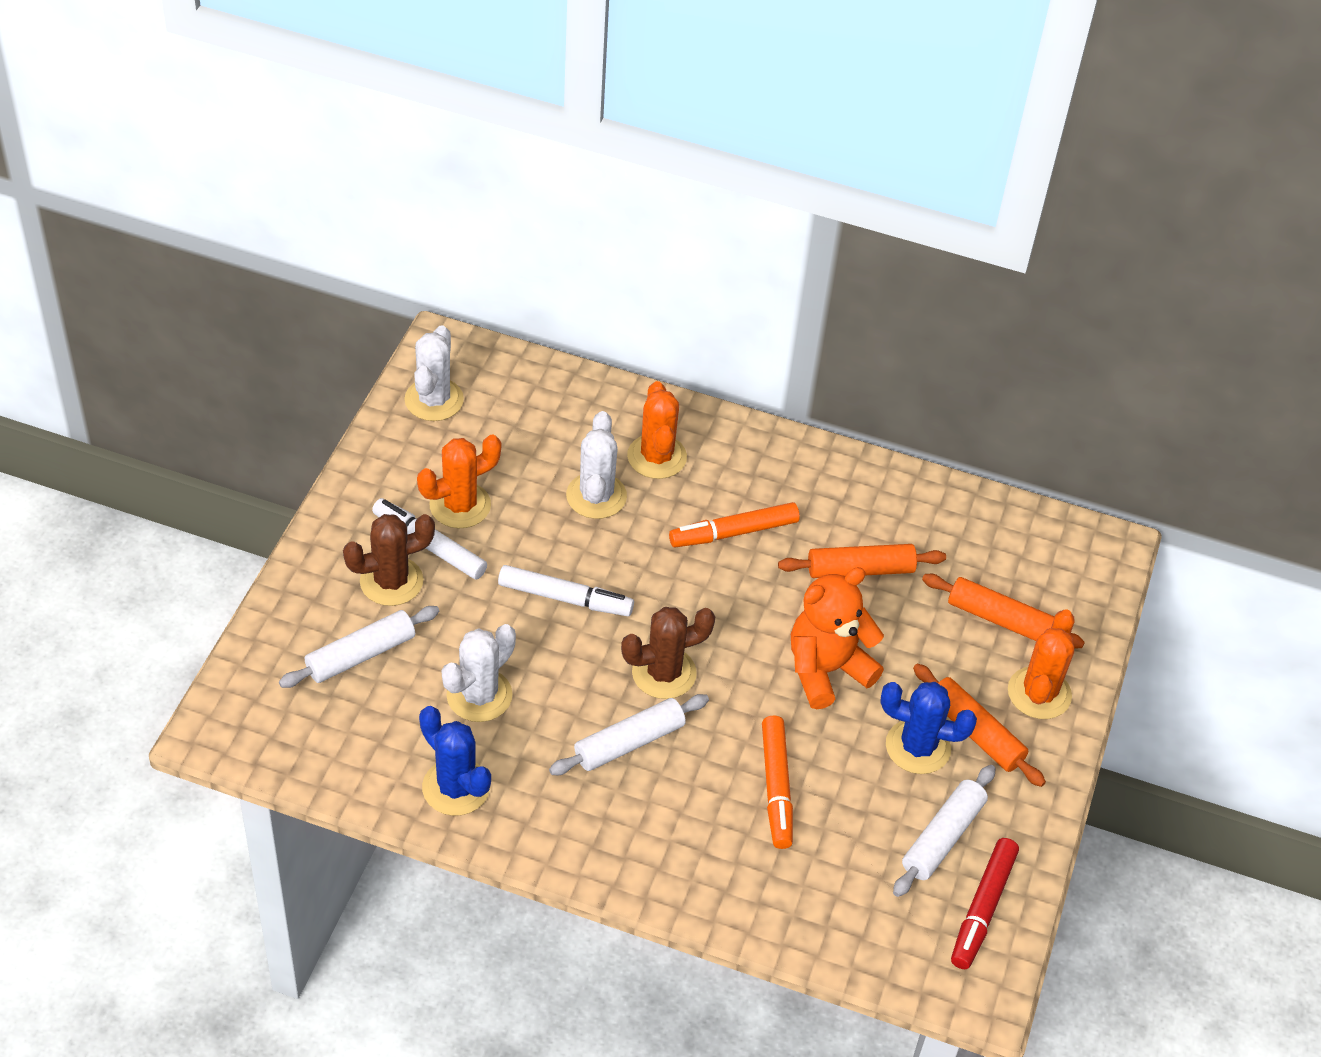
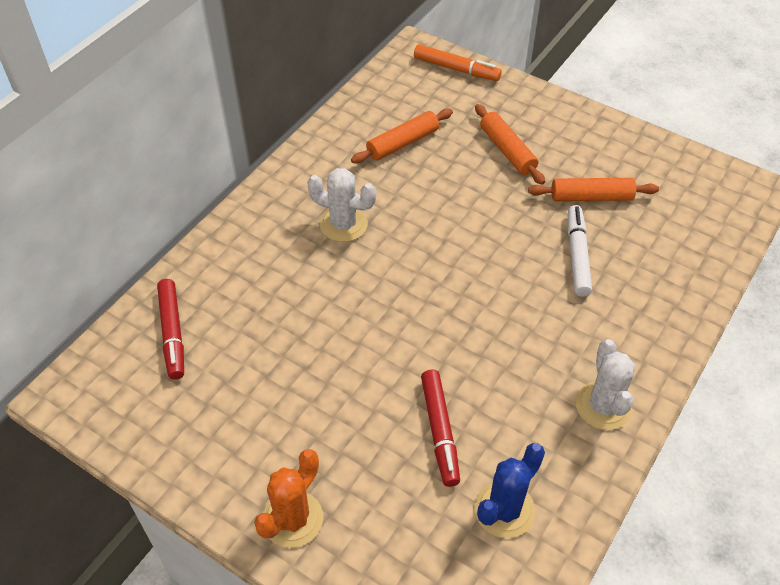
blue cactus: 2 -> 1
brown cactus: 2 -> 0
orange cactus: 3 -> 1
orange marker: 2 -> 1
orange teddy bear: 1 -> 0
red marker: 1 -> 2
white cactus: 3 -> 2
white marker: 2 -> 1
white rolling pin: 3 -> 0

